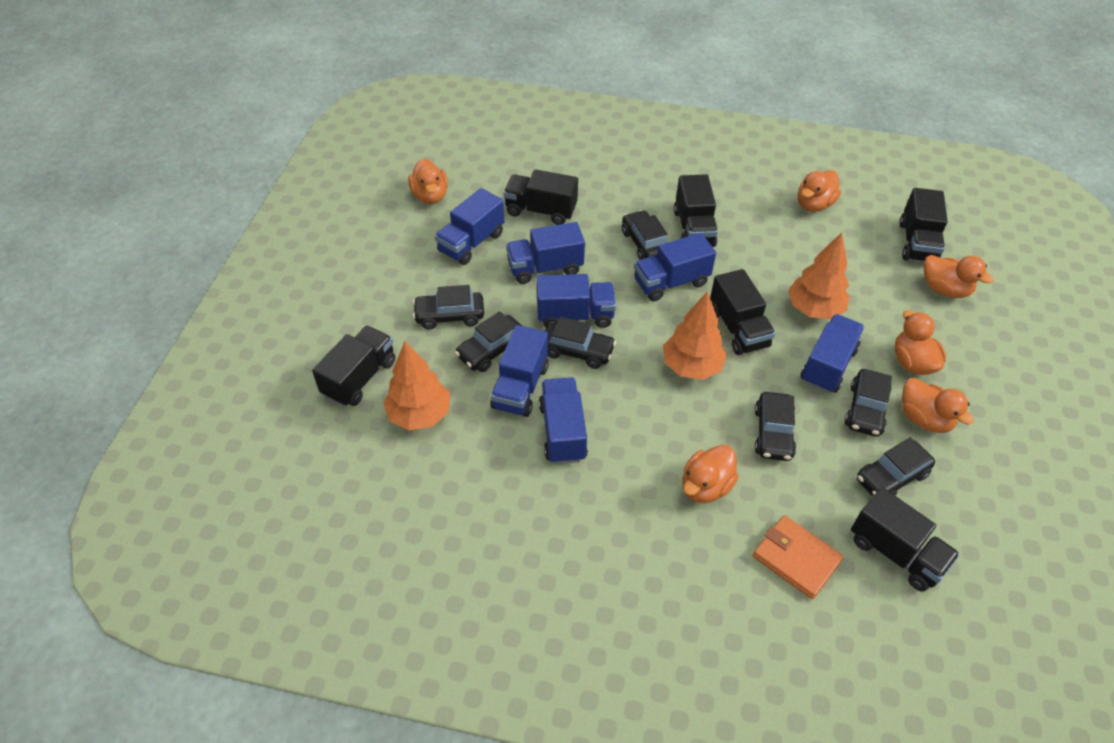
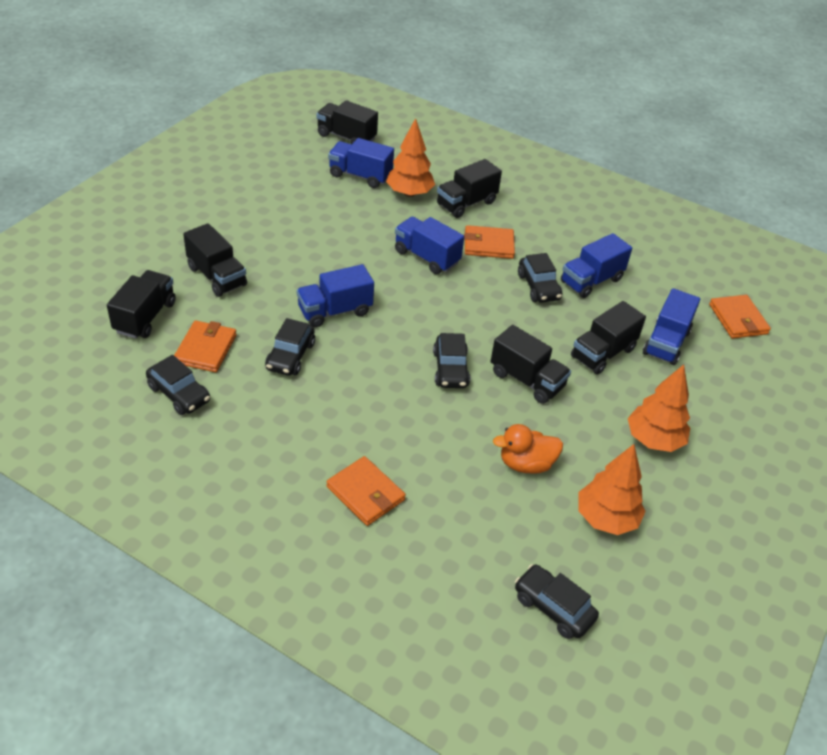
black car: 7 -> 5
blue truck: 7 -> 5
orange duck: 6 -> 1
orange wallet: 1 -> 4

